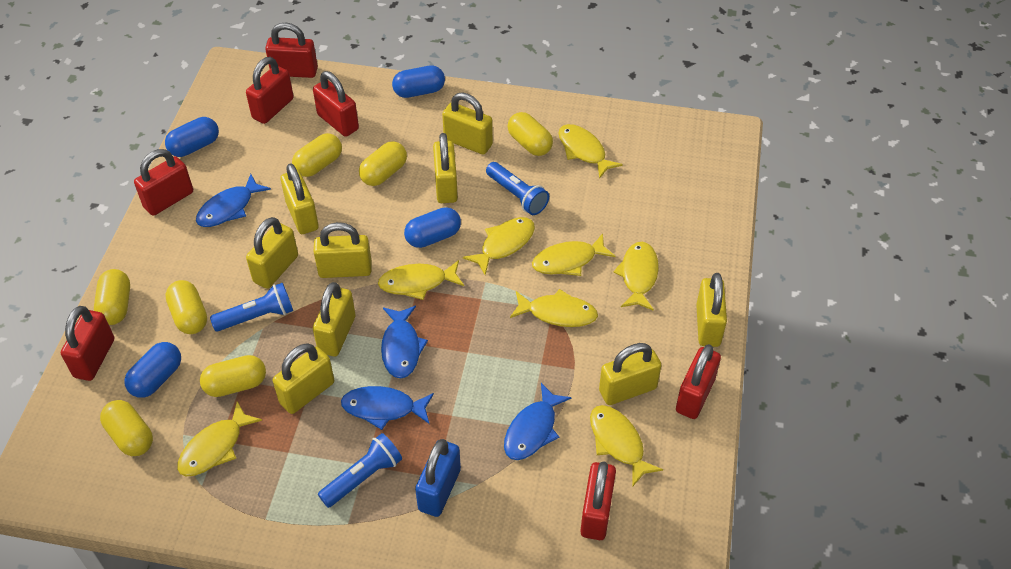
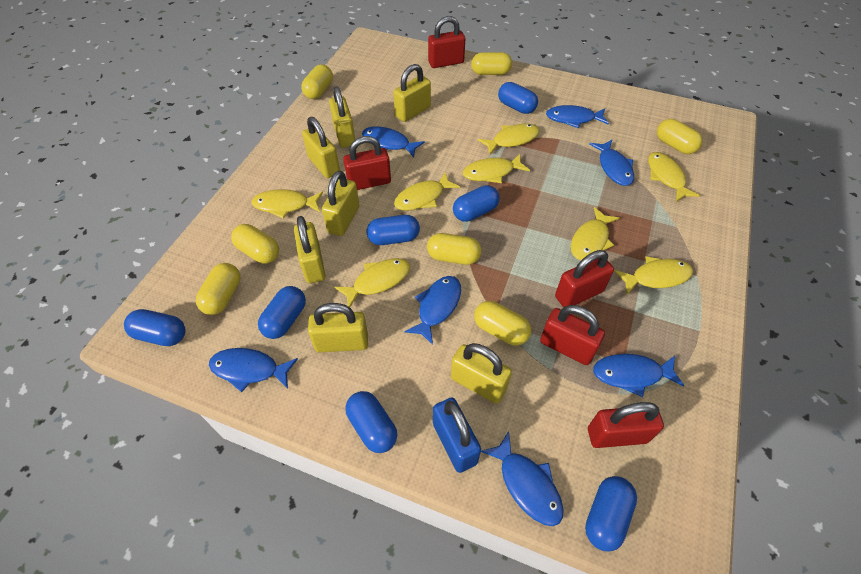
blue capsule: 4 -> 7
blue fish: 4 -> 7
blue flashlight: 3 -> 0
red padlock: 7 -> 5
yellow padlock: 9 -> 7

